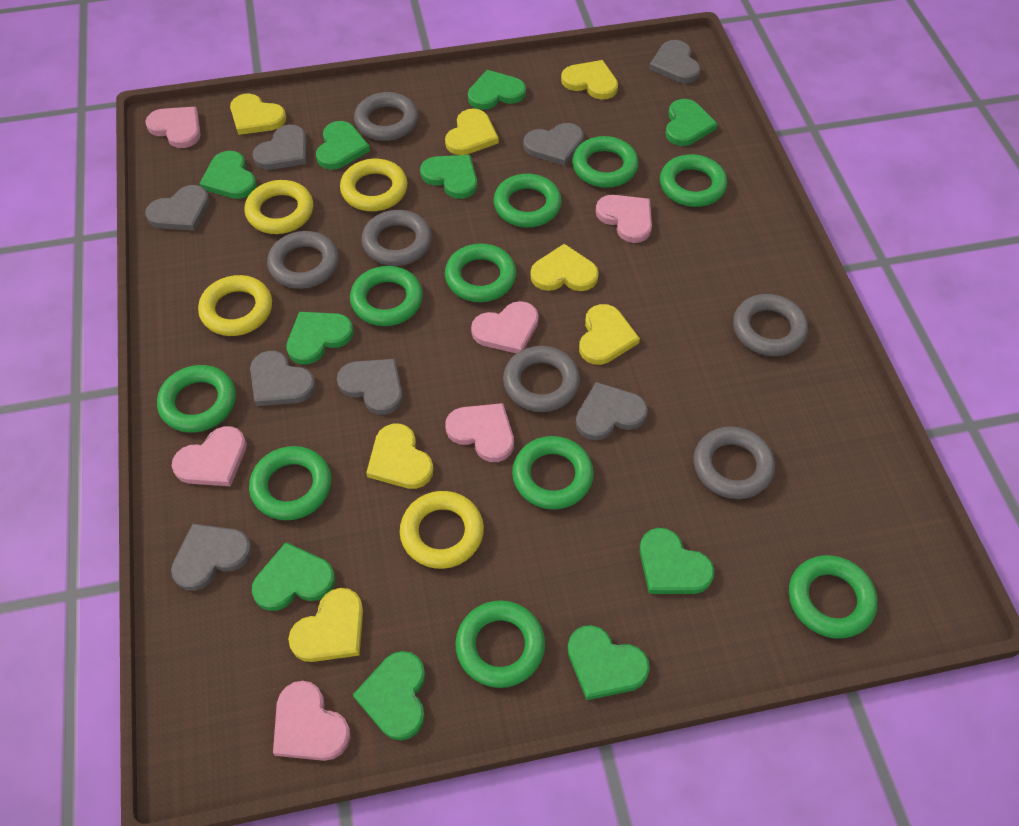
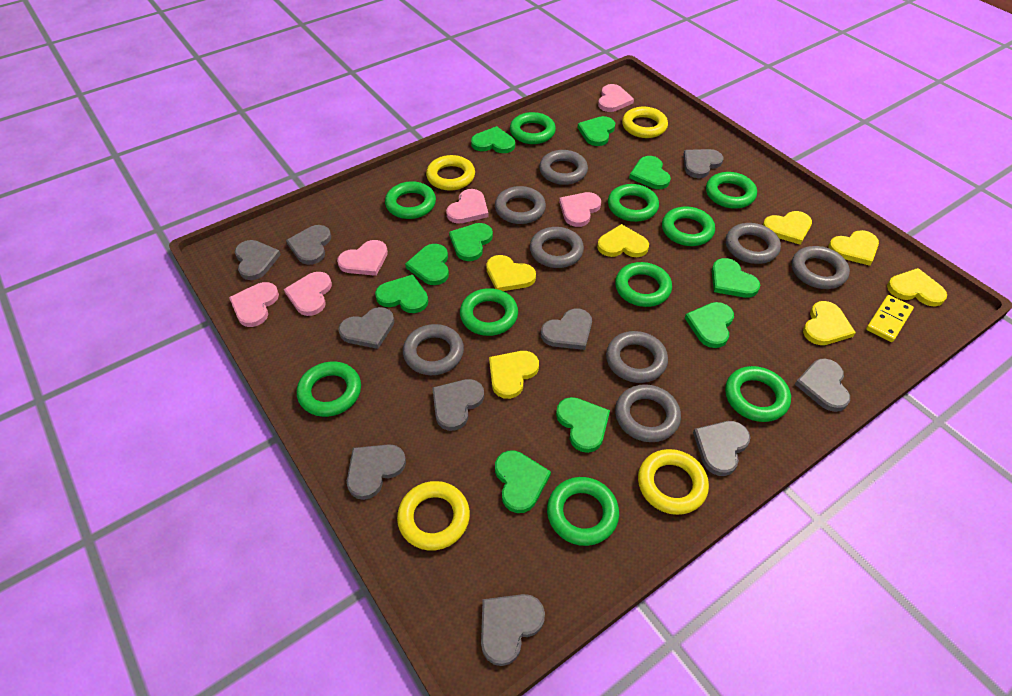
grey heart: 8 -> 10
grey ring: 6 -> 8
yellow domino: 0 -> 1

